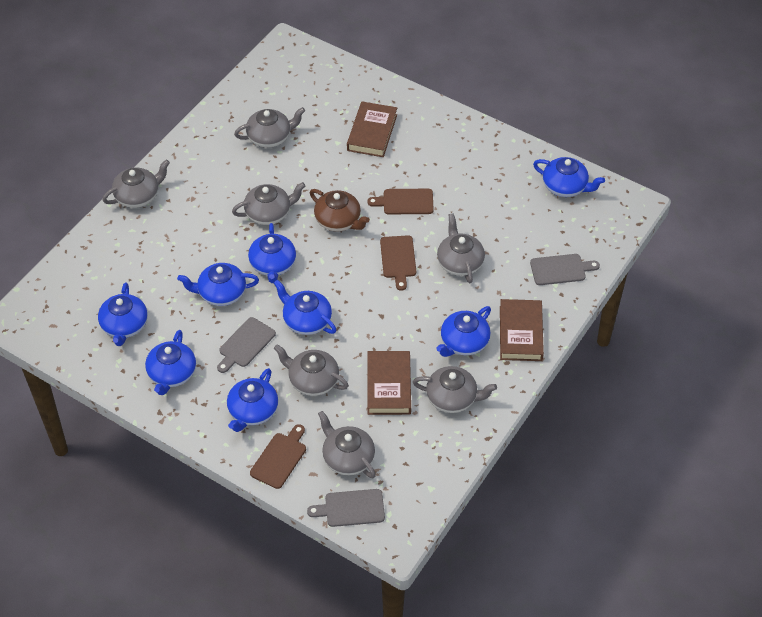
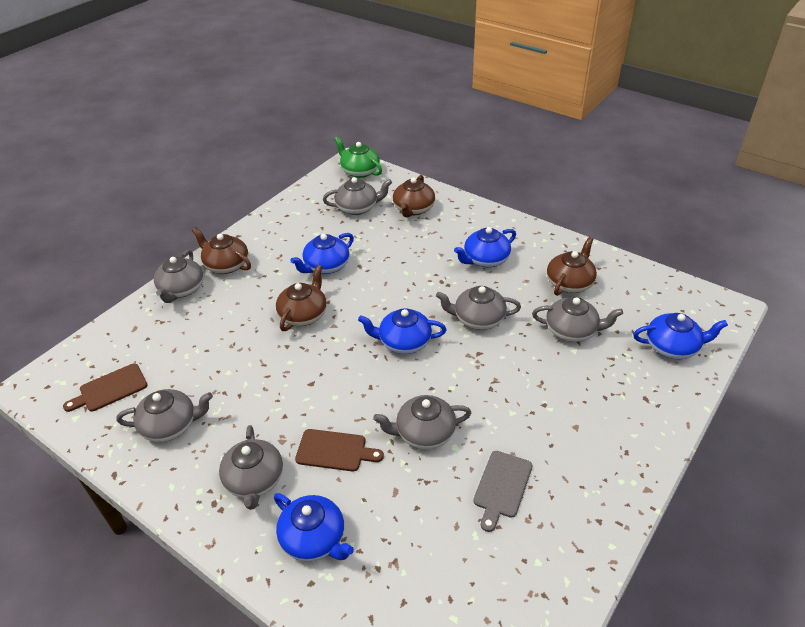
blue teapot: 8 -> 5
brown book: 3 -> 0
brown cutting board: 3 -> 2
brown teapot: 1 -> 4
green teapot: 0 -> 1
grey cutting board: 3 -> 1

